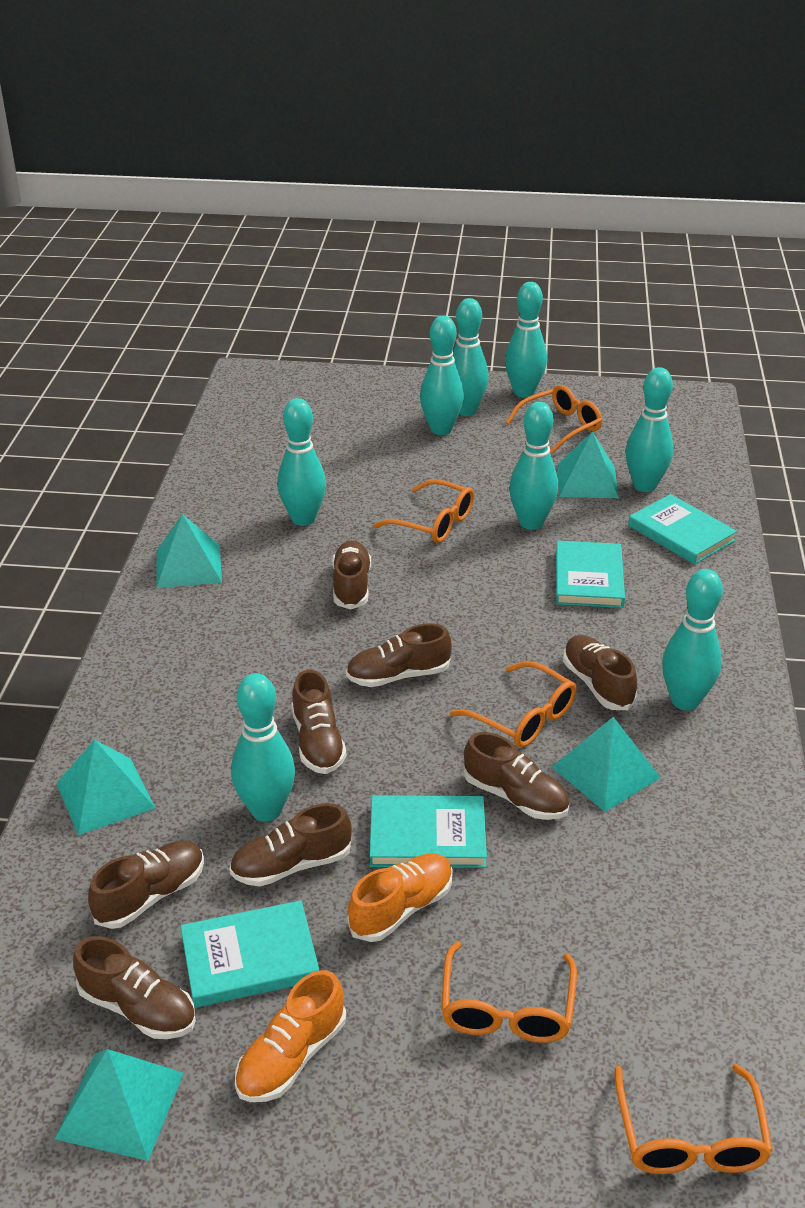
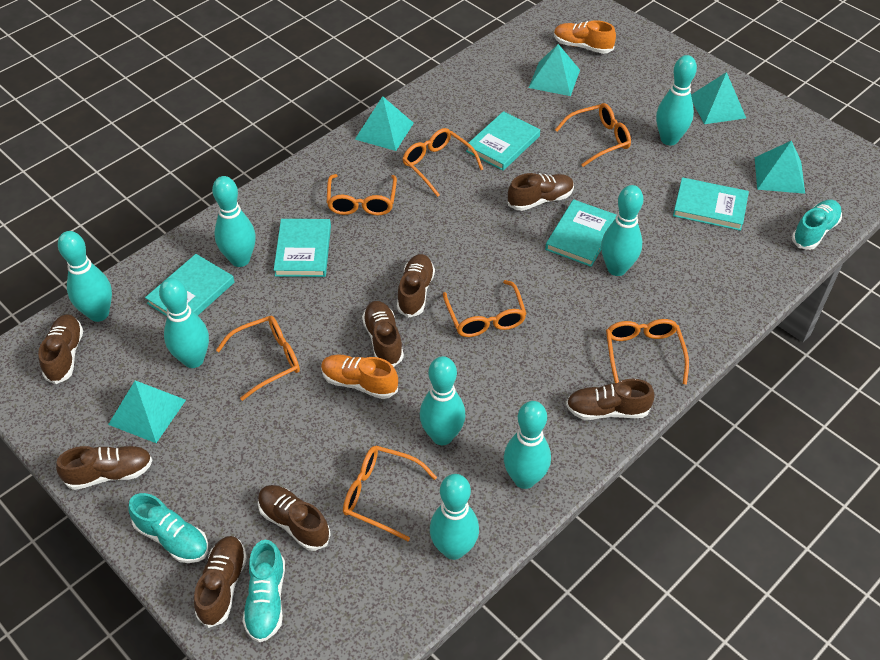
orange glasses: 5 -> 7
turquoise book: 4 -> 5
turquoise shoe: 0 -> 3

